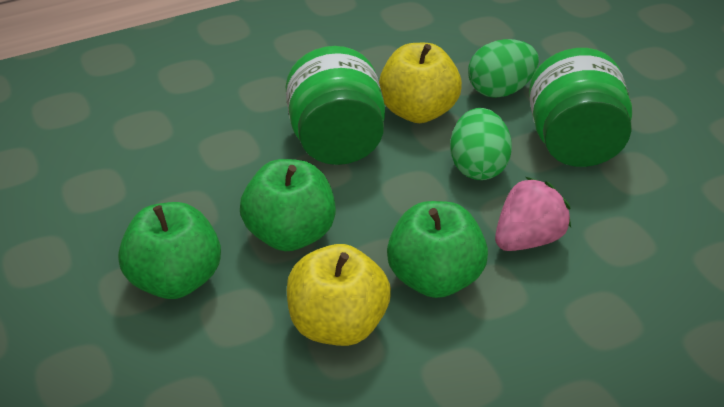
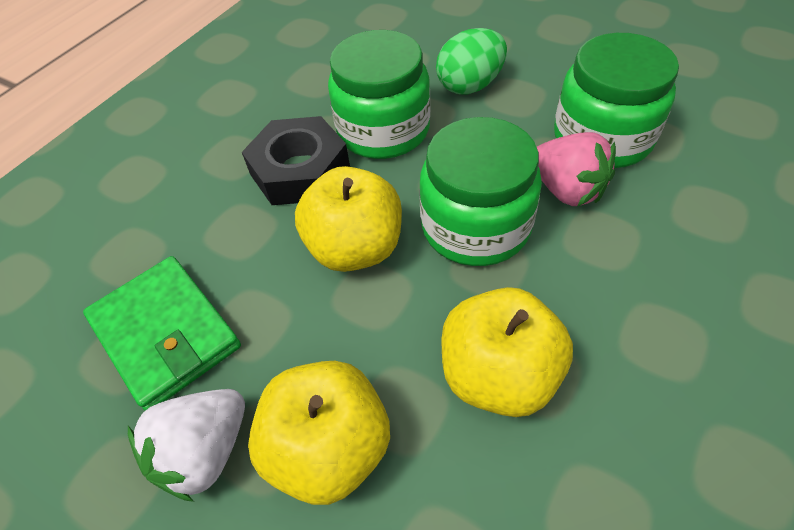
black nut: 0 -> 1
green apple: 3 -> 0
green egg: 2 -> 1
green jar: 2 -> 3
green wallet: 0 -> 1
white strawberry: 0 -> 1
yellow apple: 2 -> 3

